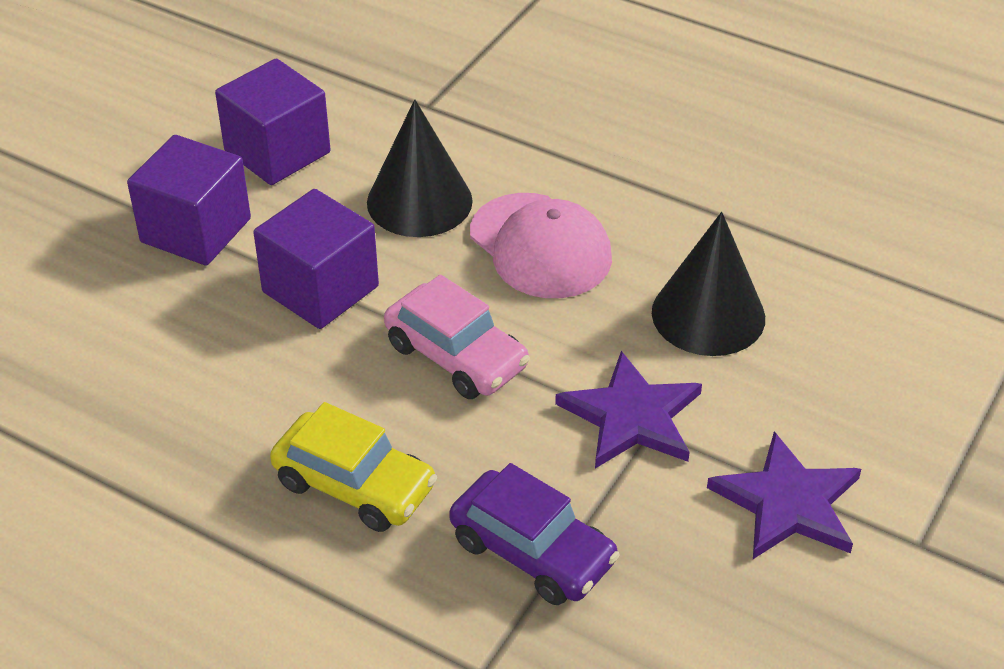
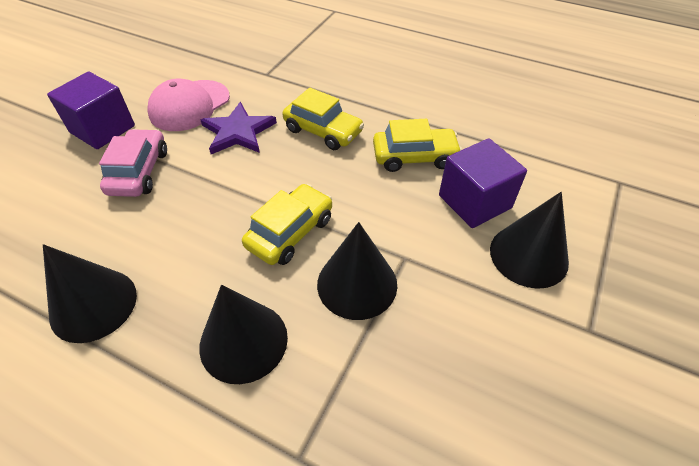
black cone: 2 -> 4
purple car: 1 -> 0
purple cube: 3 -> 2
purple star: 2 -> 1
yellow car: 1 -> 3

